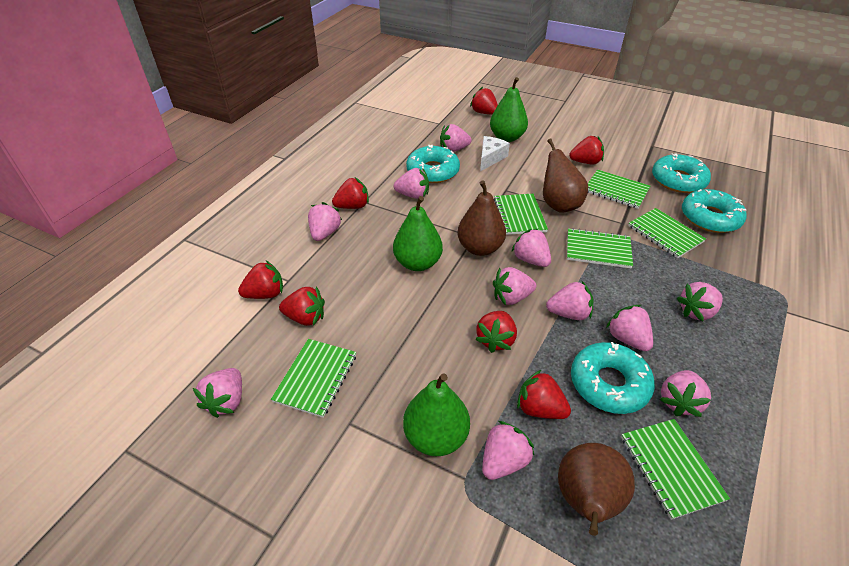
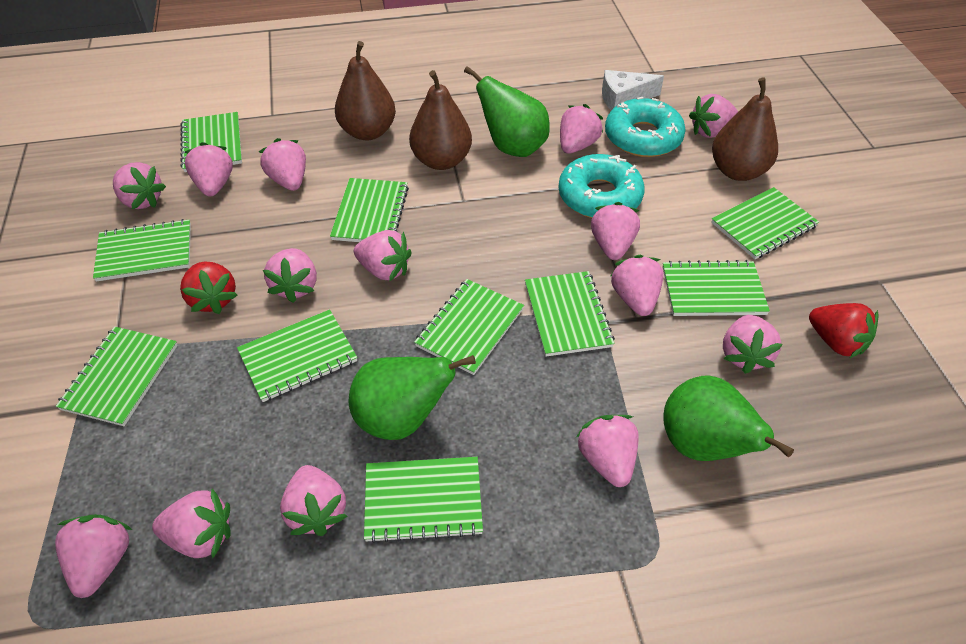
green notebook: 6 -> 10
pink strawberry: 11 -> 14
red strawberry: 7 -> 2
turquoise donut: 4 -> 2

